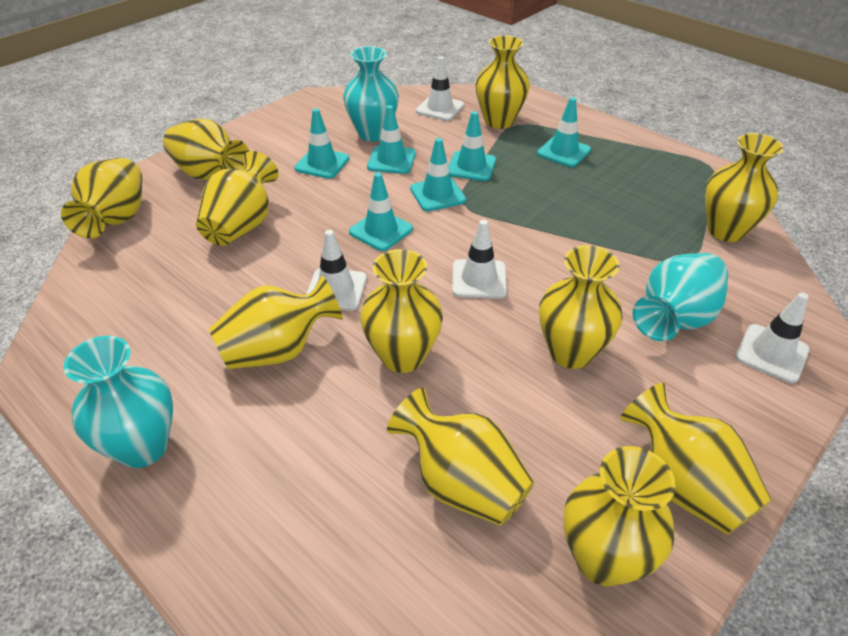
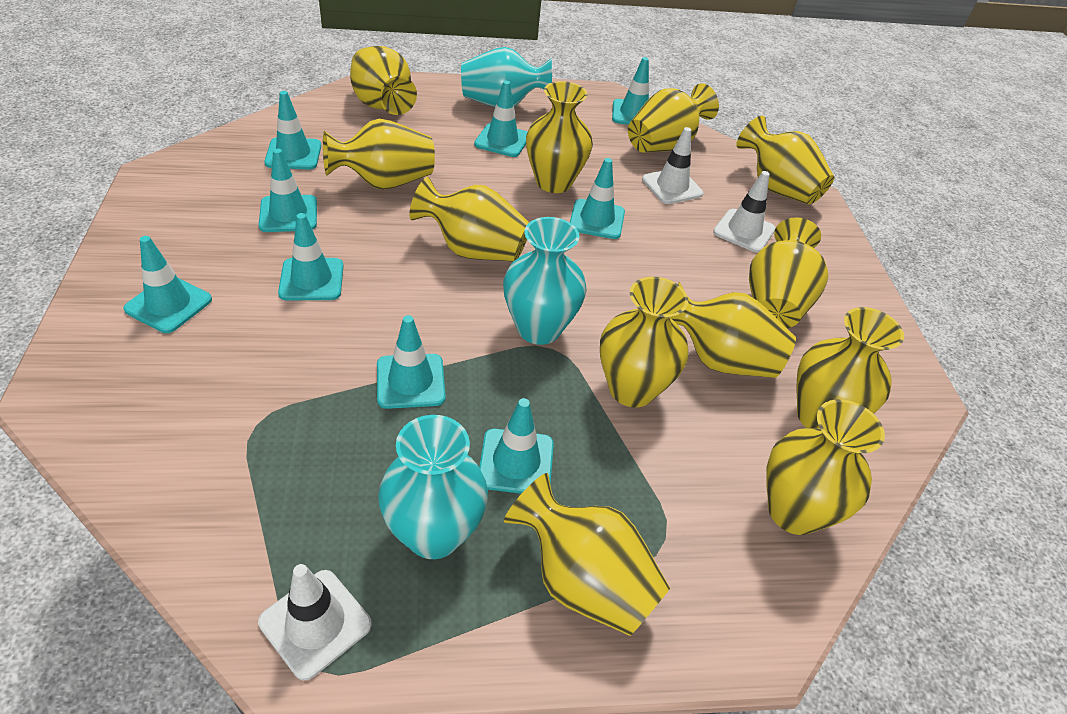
turquoise traffic cone: 6 -> 9
white traffic cone: 4 -> 3
yellow vase: 11 -> 12

